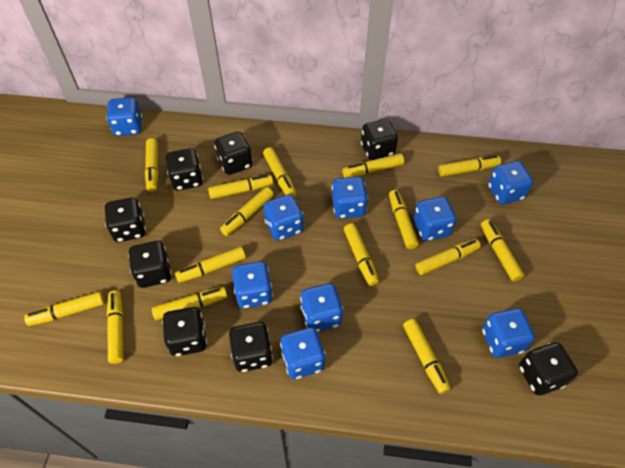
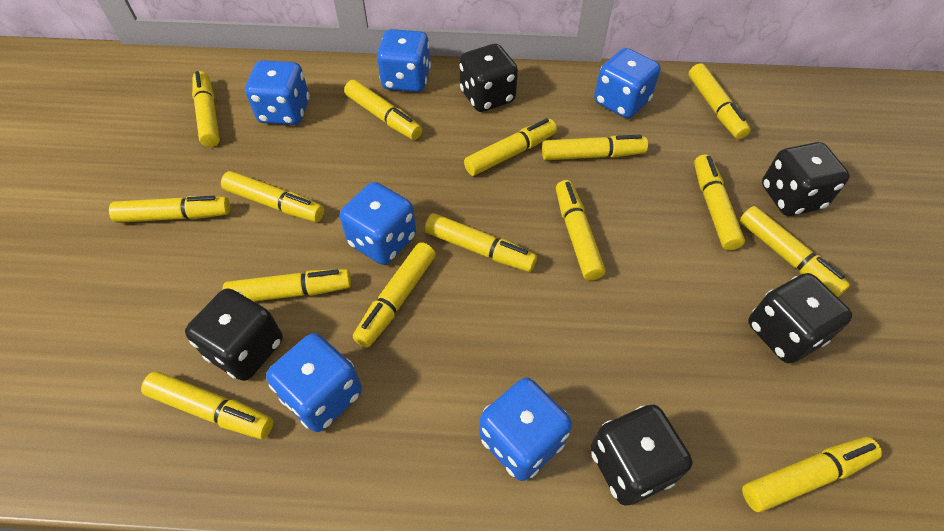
black dice: 8 -> 5
blue dice: 9 -> 6

